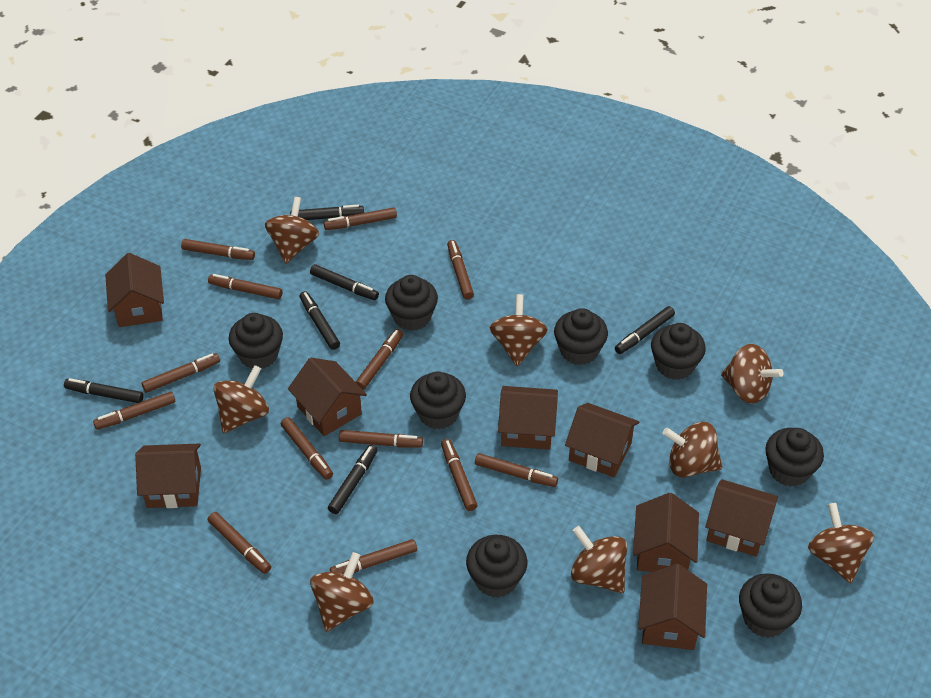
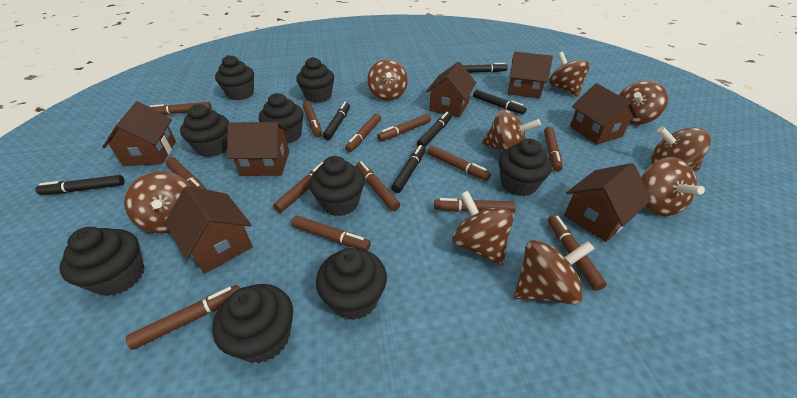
black cupcake: 8 -> 9
brown house: 8 -> 7
brown spinning top: 8 -> 9

